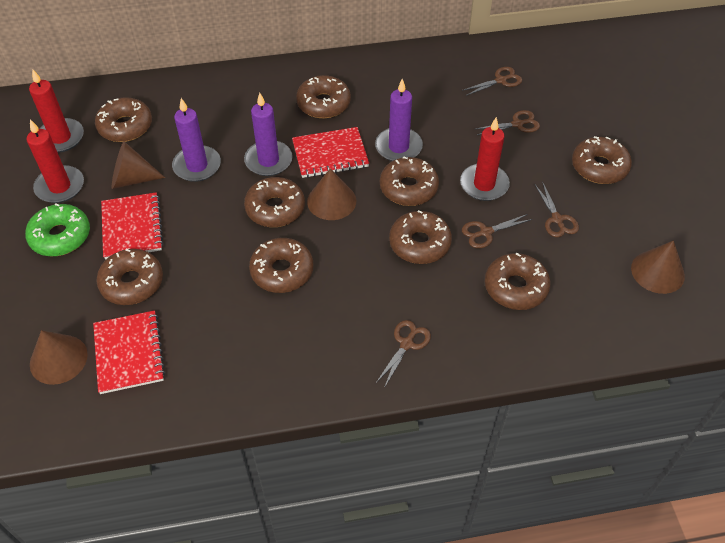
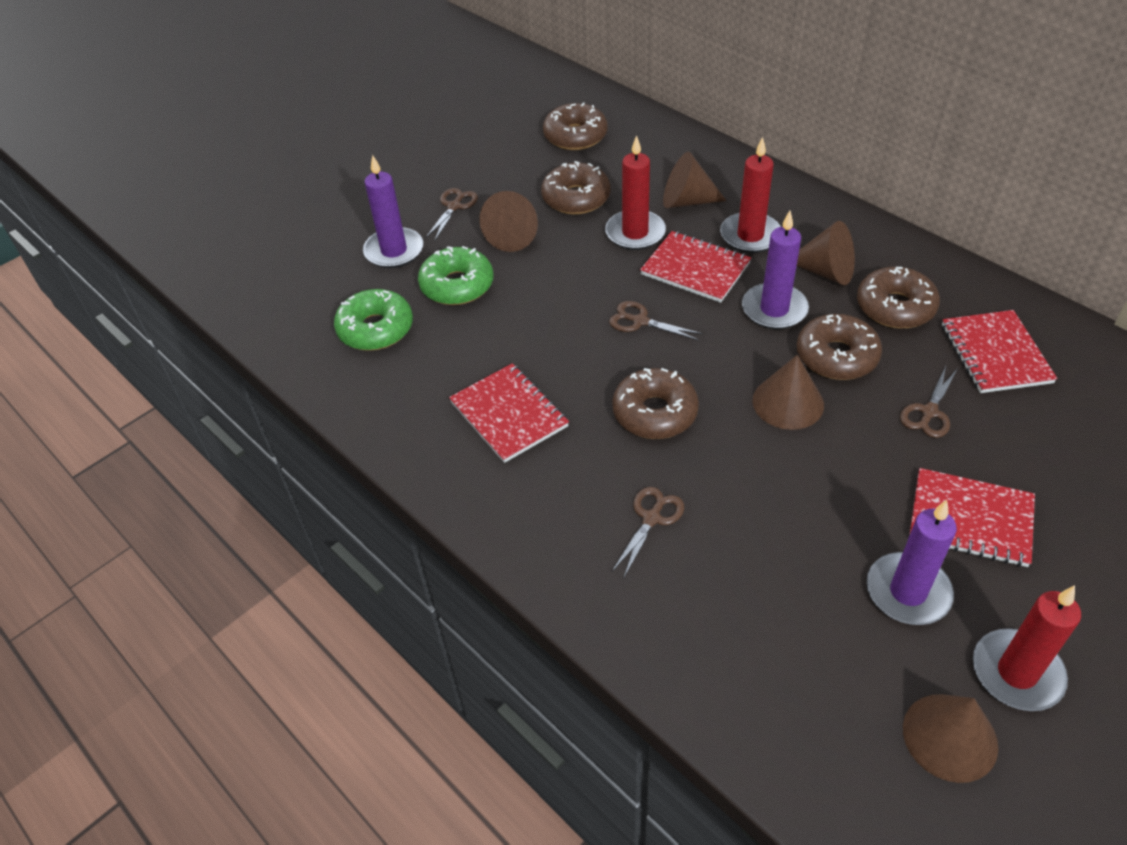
brown cone: 4 -> 5
brown donut: 9 -> 5
brown scissors: 5 -> 4
green donut: 1 -> 2
red notebook: 3 -> 4

